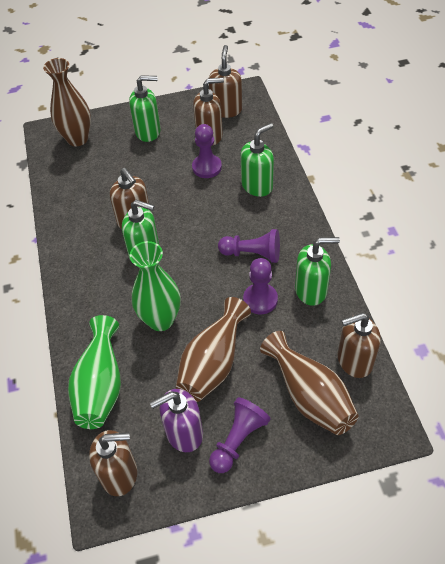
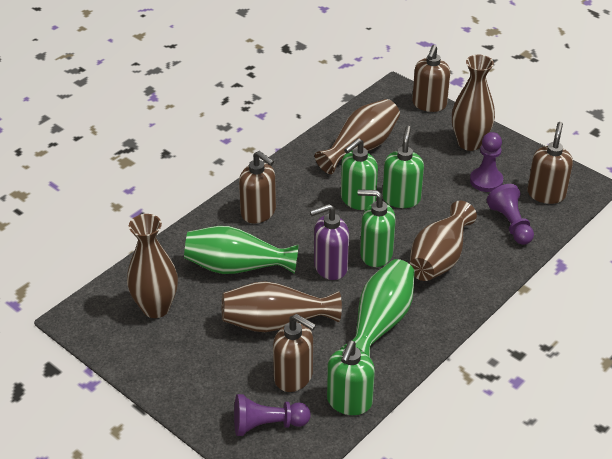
brown soap dispenser: 5 -> 4
brown vase: 3 -> 5
purple pawn: 4 -> 3

